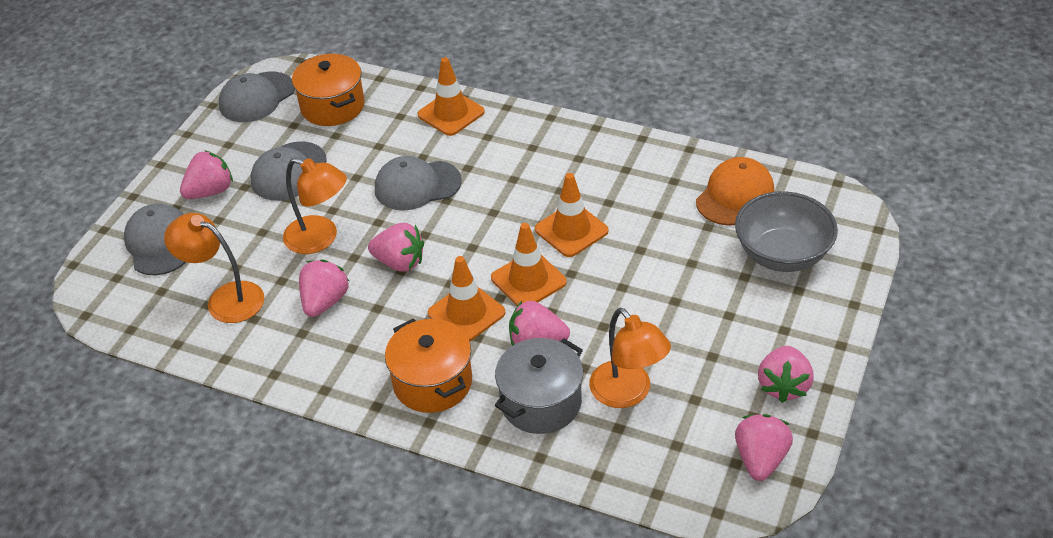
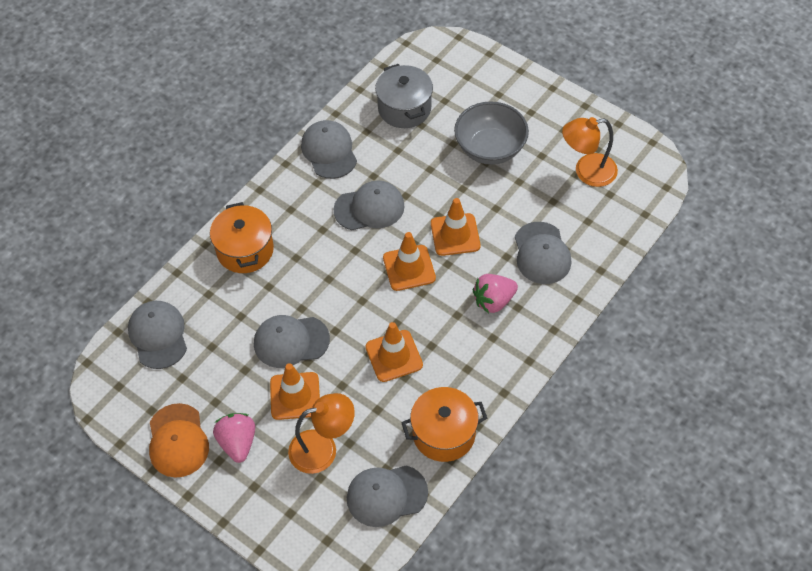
grey cap: 4 -> 6
orange lamp: 3 -> 2
pink strawberry: 6 -> 2

